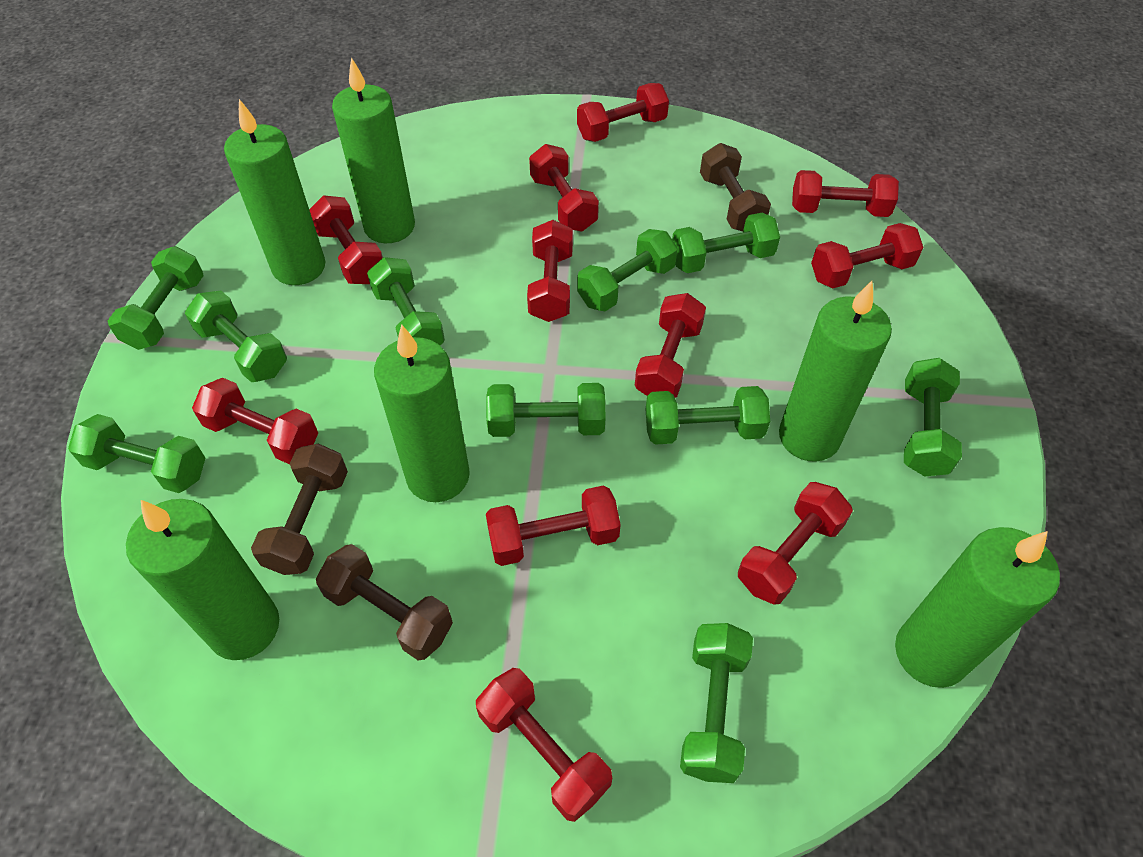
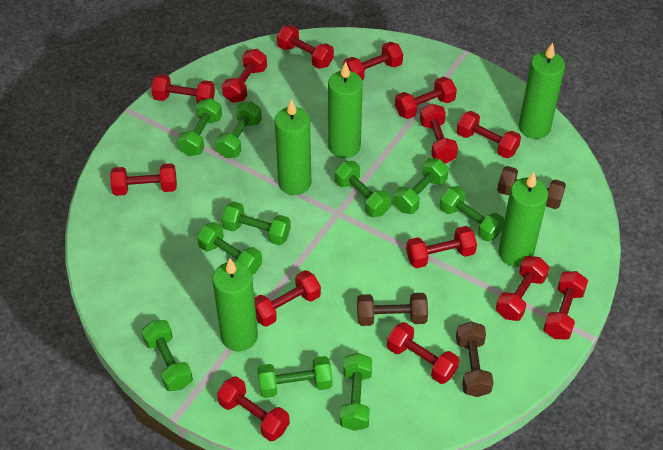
green candle: 6 -> 5
red dumbbell: 11 -> 14

